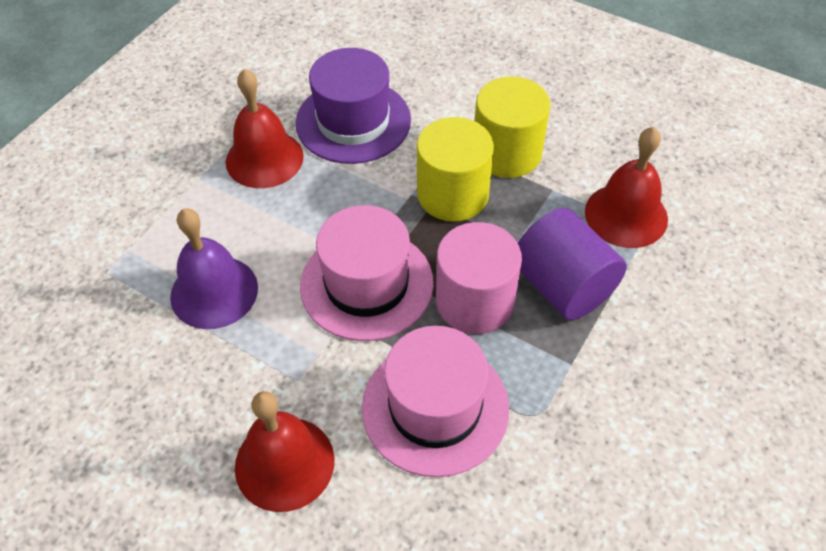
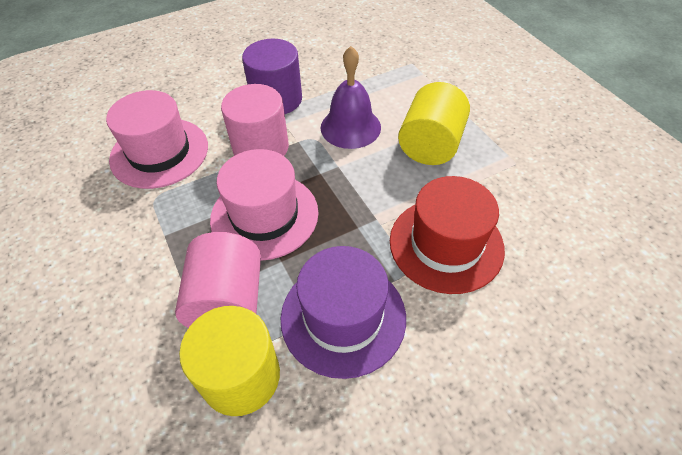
pink cylinder: 1 -> 2
red bell: 3 -> 0
red hat: 0 -> 1

